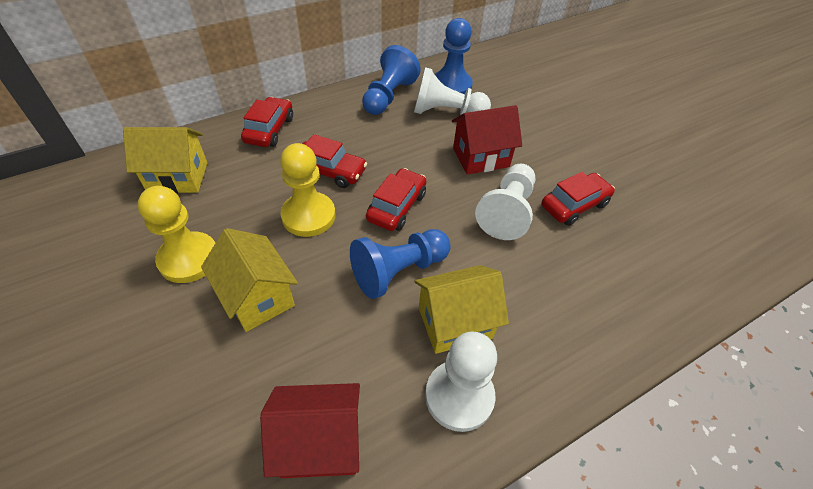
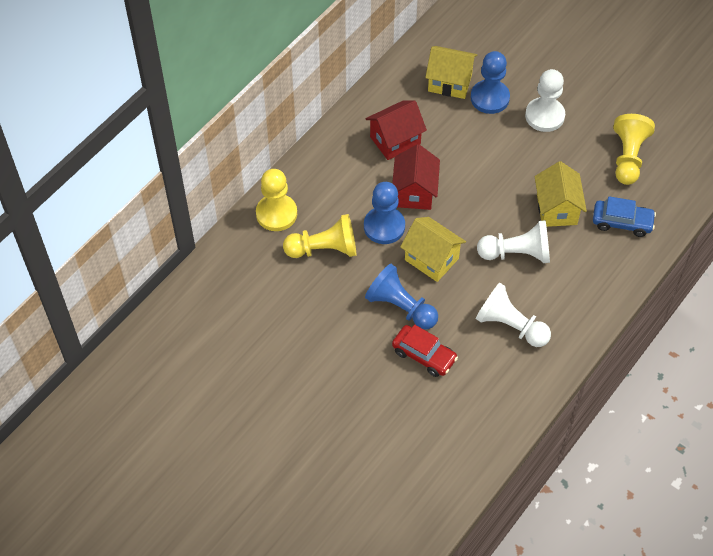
blue car: 0 -> 1
red car: 4 -> 1
yellow pawn: 2 -> 3

